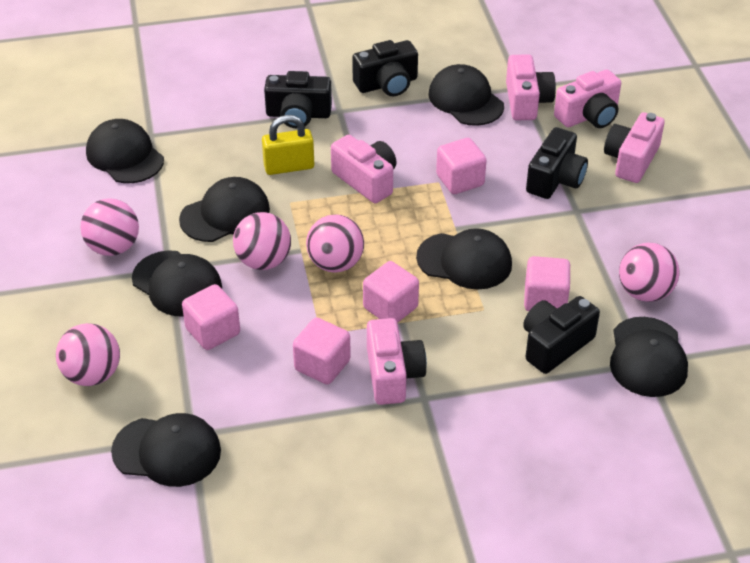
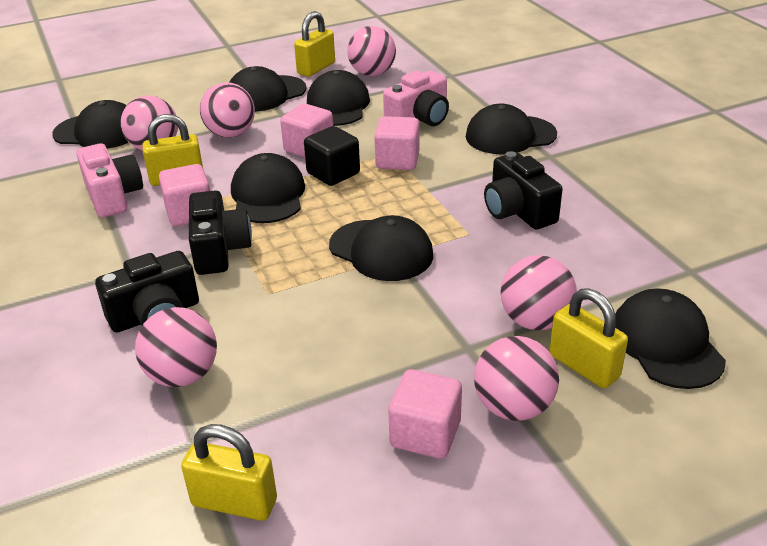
black camera: 4 -> 3
black cube: 0 -> 1
pink ball: 5 -> 6
pink camera: 5 -> 2
pink cube: 5 -> 4
yellow padlock: 1 -> 4

